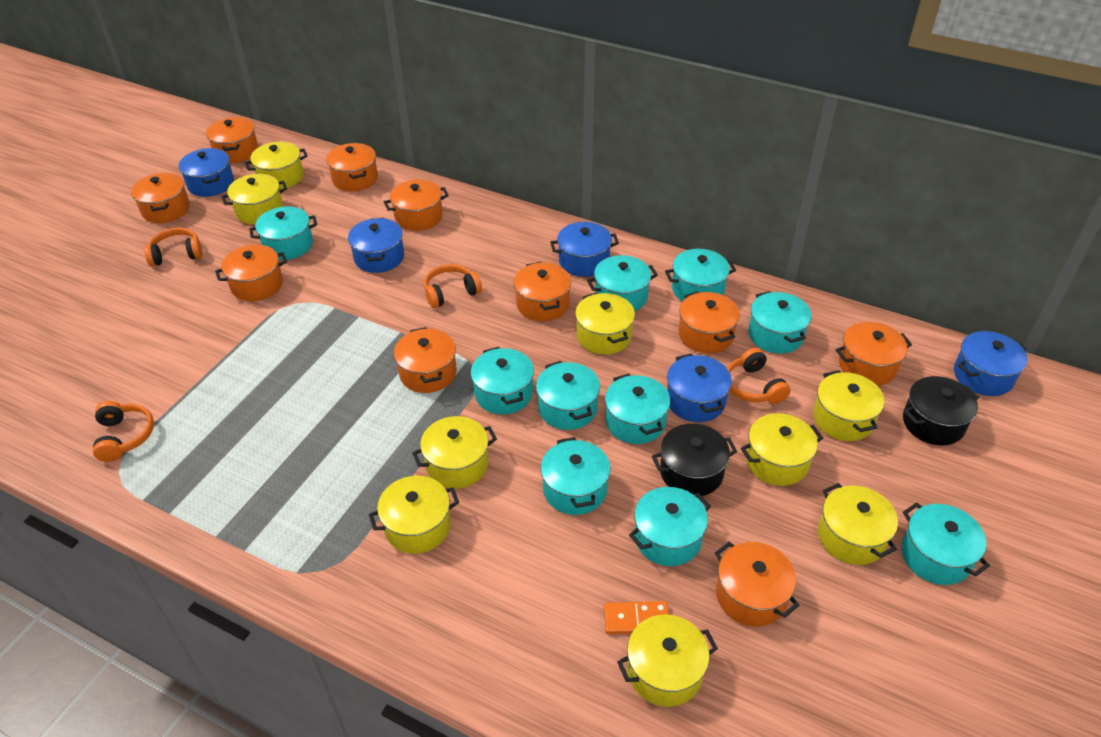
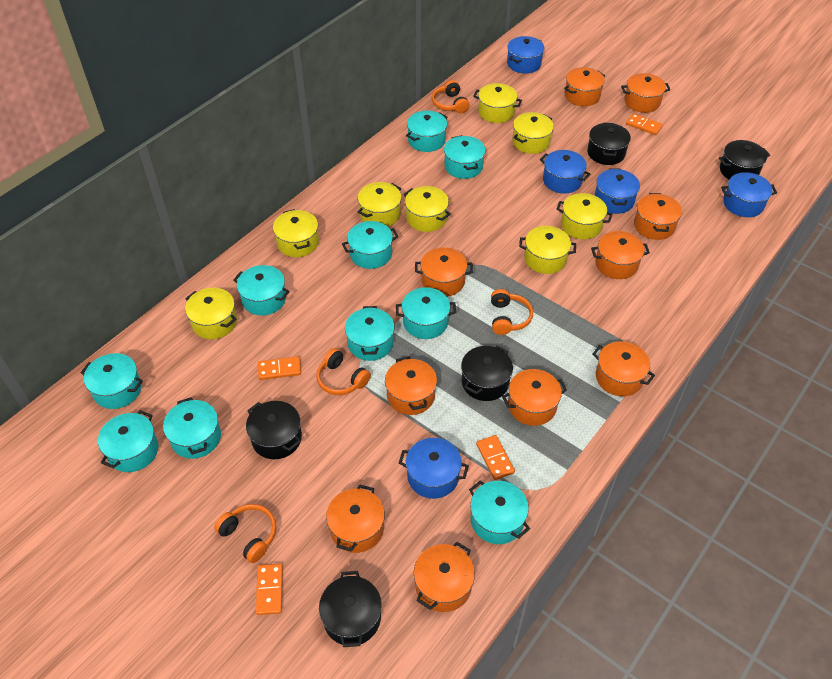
black pot: 2 -> 5
orange domino: 1 -> 4
yellow pot: 9 -> 8

